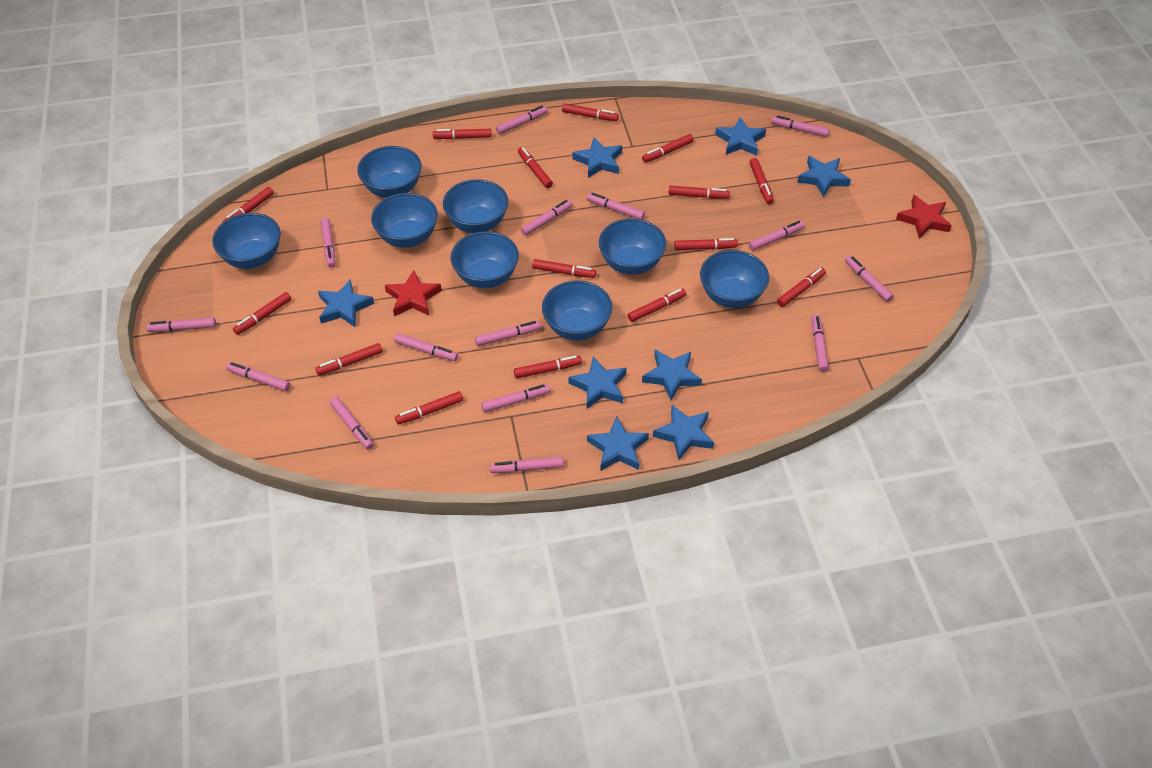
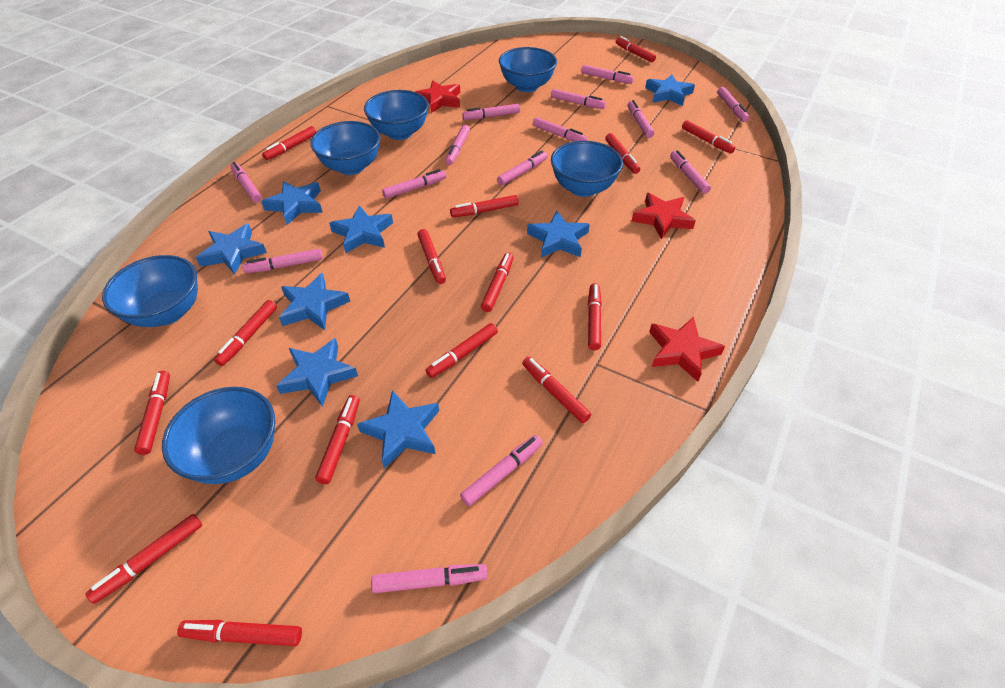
blue bowl: 8 -> 6
pink marker: 15 -> 14
red star: 2 -> 3

